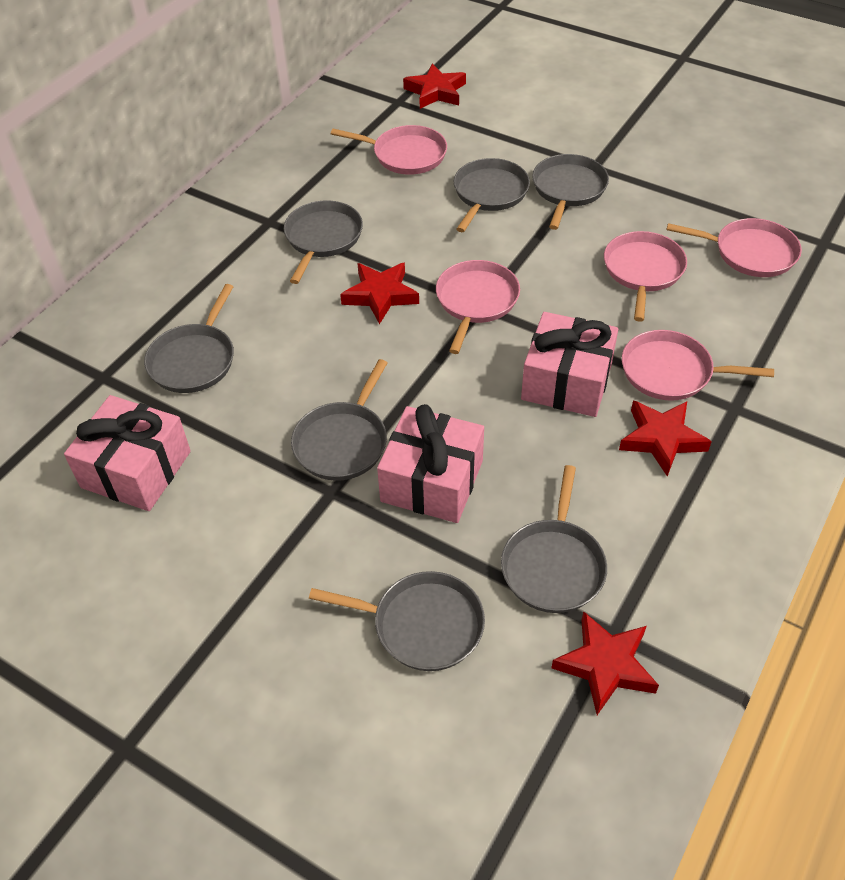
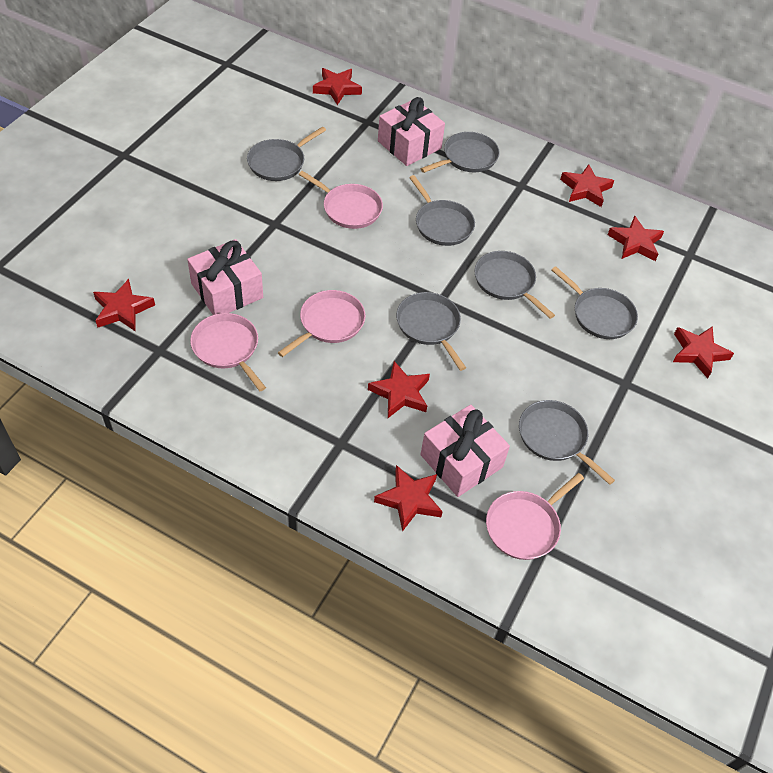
pink pan: 5 -> 4
red star: 4 -> 7

